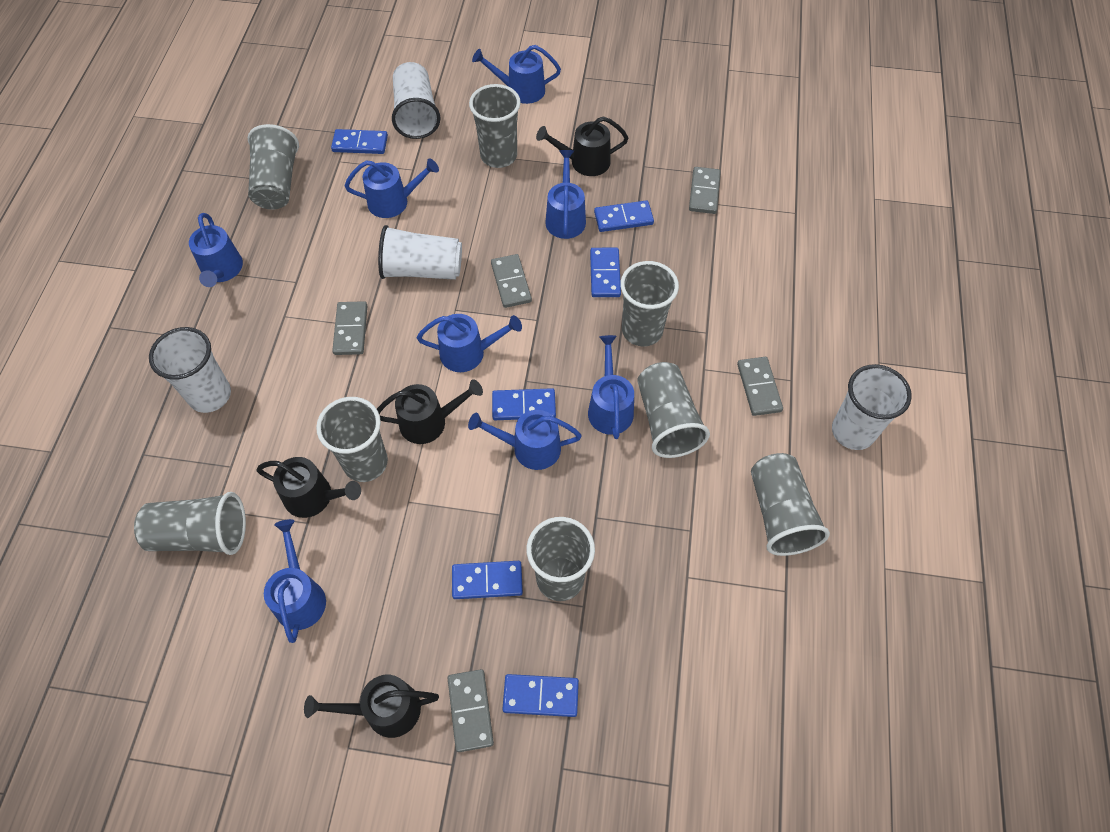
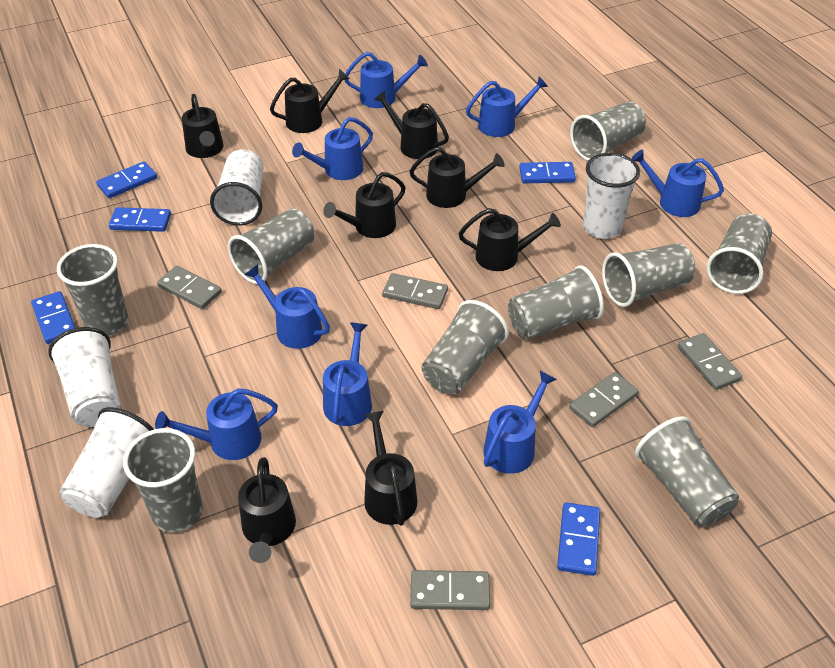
black watering can: 4 -> 8
blue domino: 6 -> 5
grey cup: 8 -> 9

